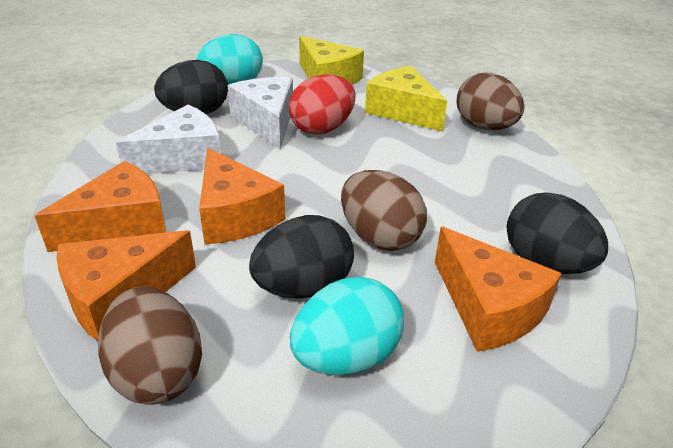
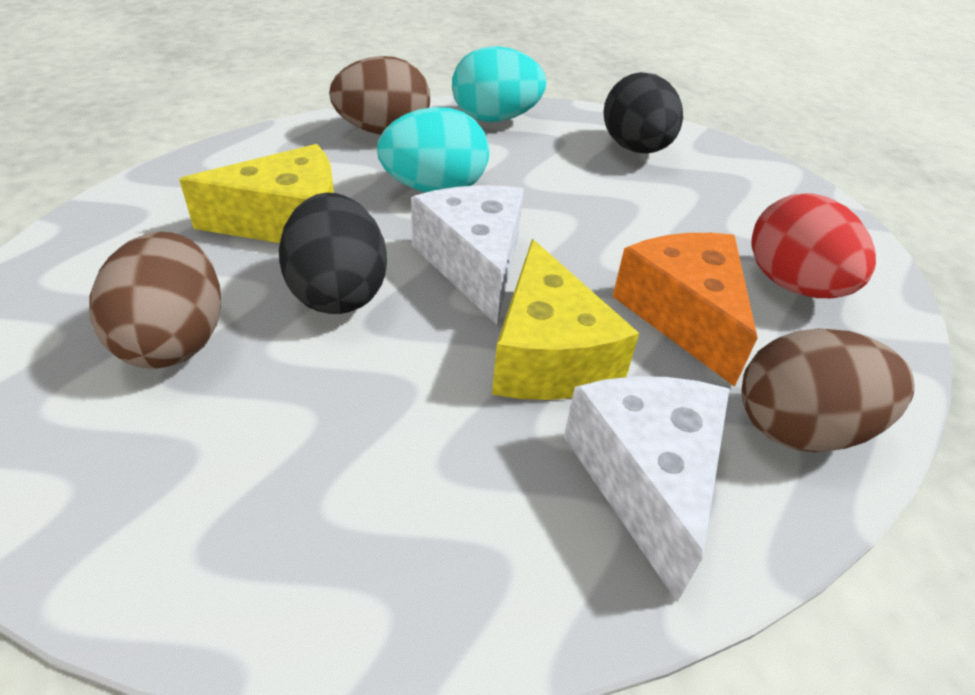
black egg: 3 -> 2
orange cheese: 4 -> 1

